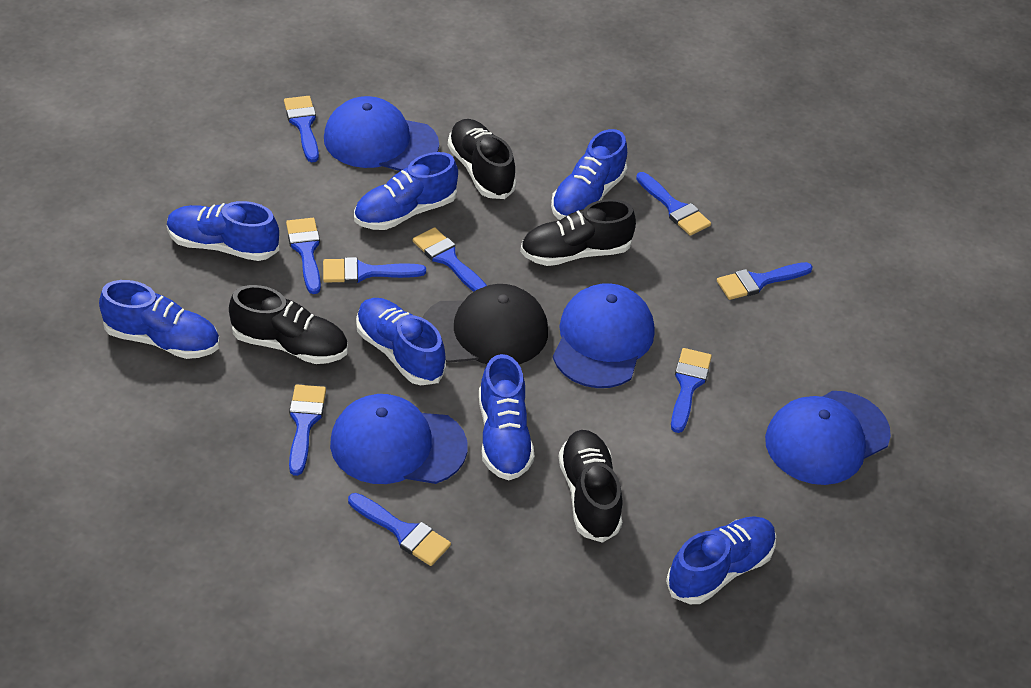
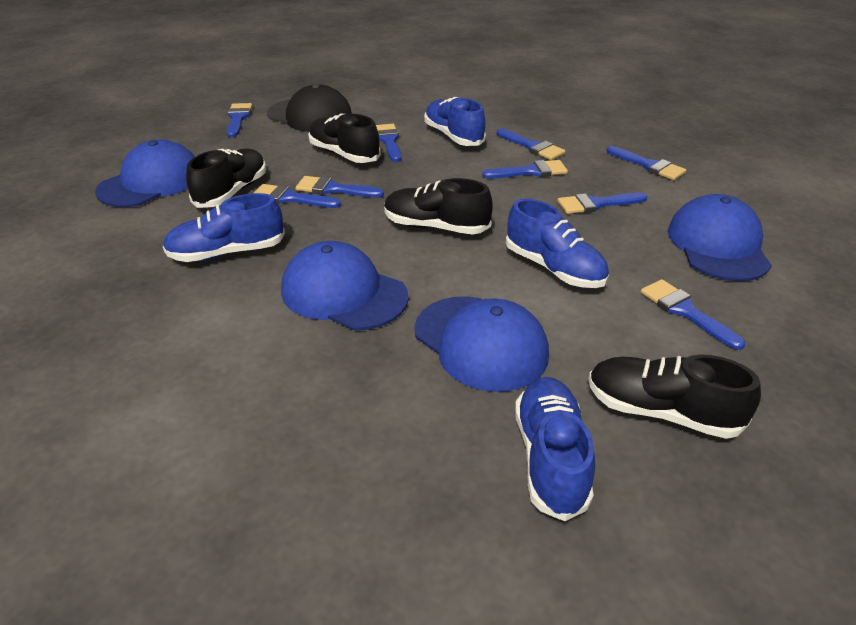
blue shoe: 7 -> 4

